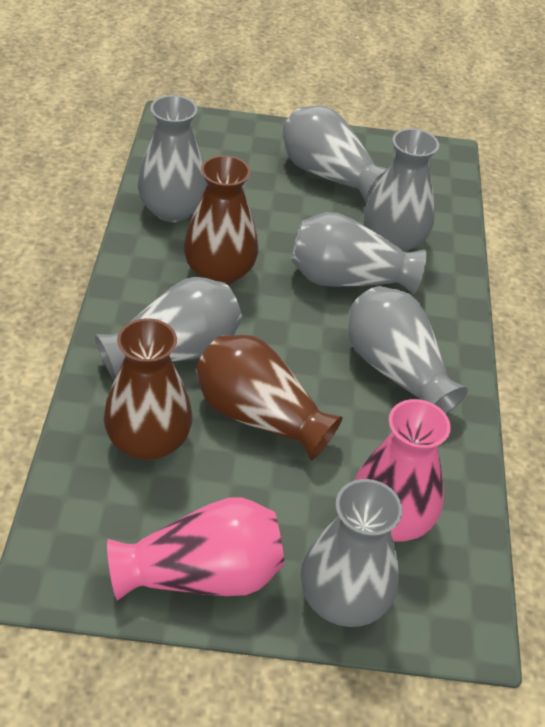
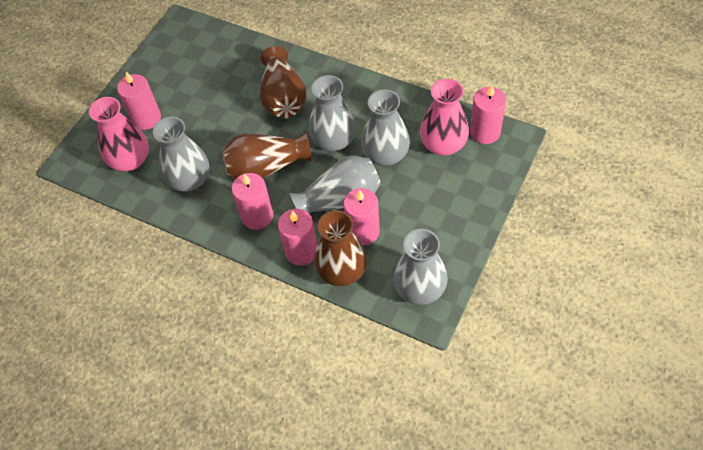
grey vase: 7 -> 5
pink candle: 0 -> 5

